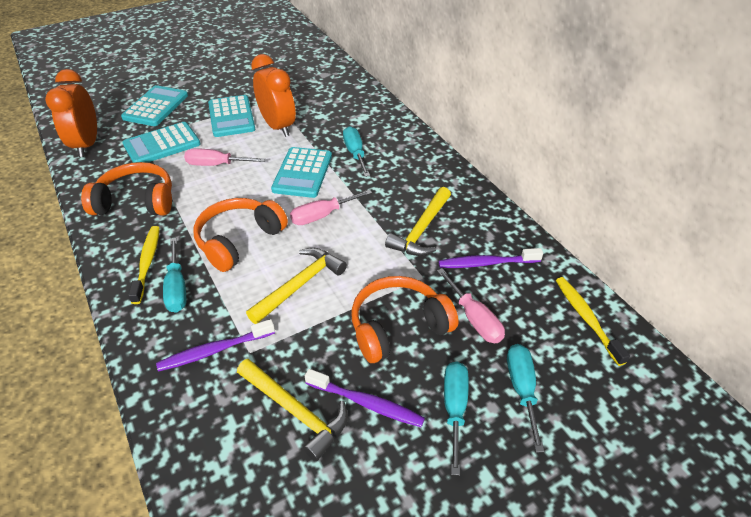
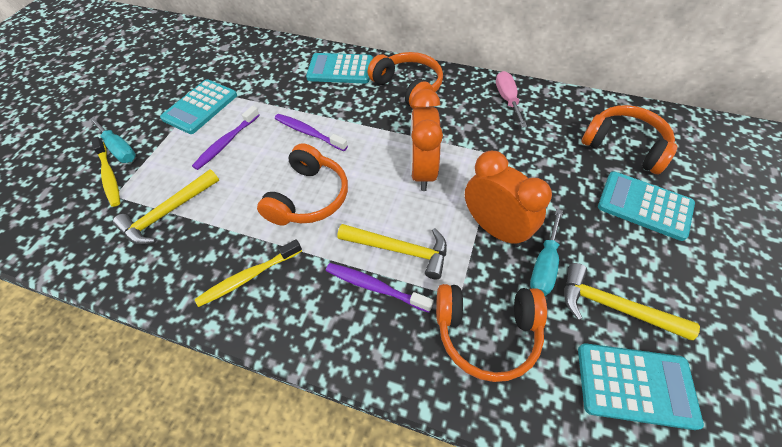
orange headphones: 3 -> 4
pink screwdriver: 3 -> 1
turquoise screwdriver: 4 -> 2

